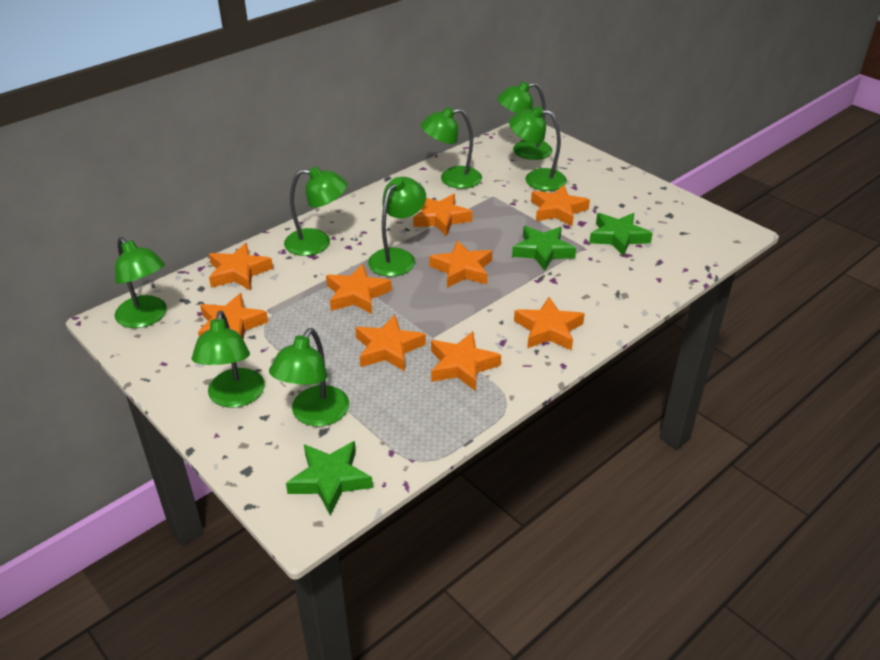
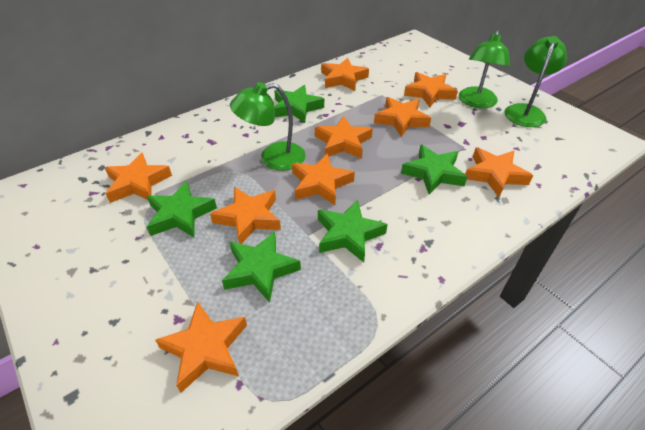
green lamp: 8 -> 3
green star: 3 -> 5

